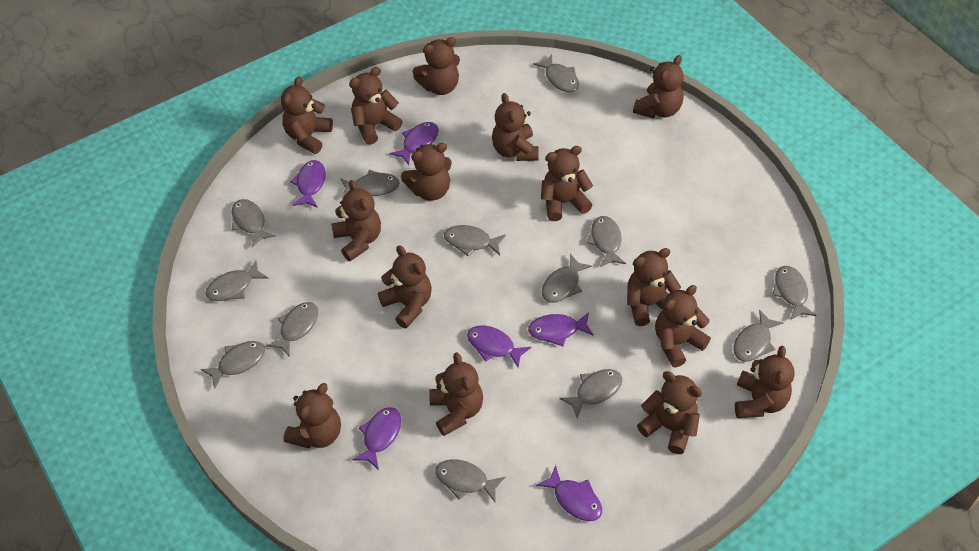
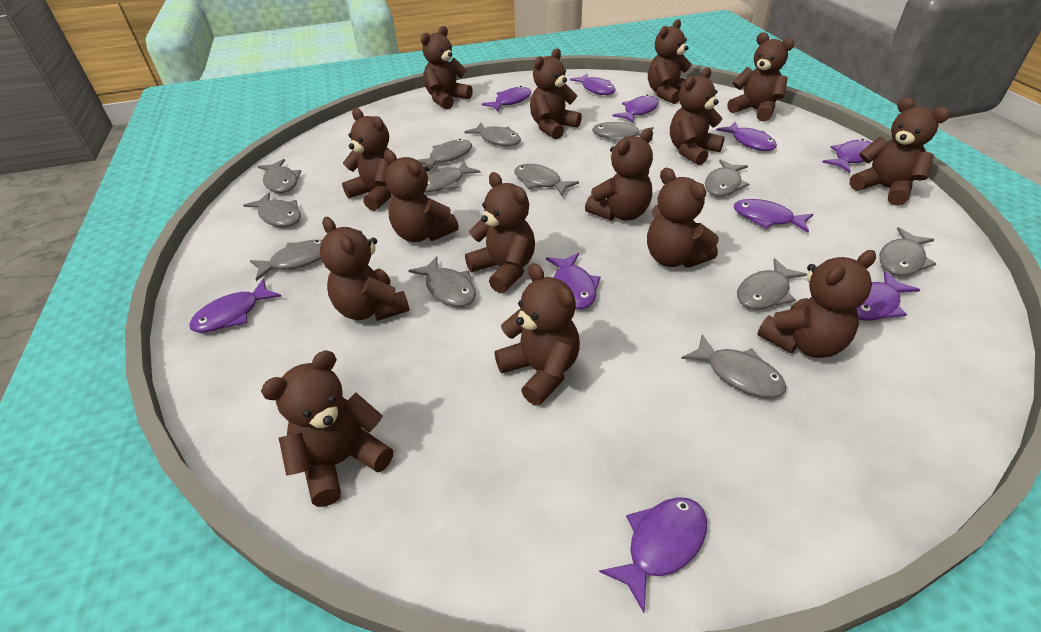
purple fish: 6 -> 10

